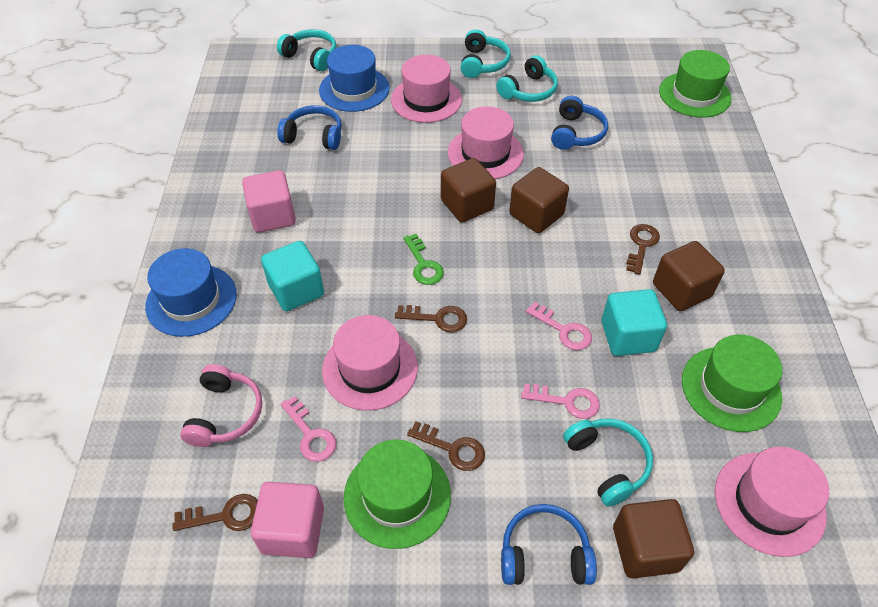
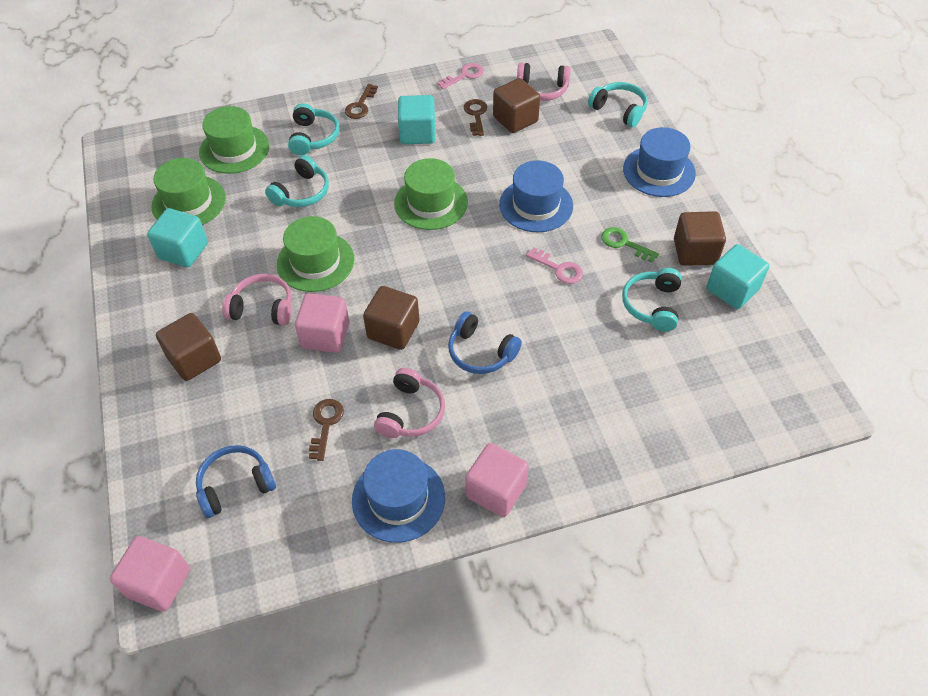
blue hat: 2 -> 3
blue headphones: 3 -> 2
brown key: 4 -> 3
green hat: 3 -> 4
pink cube: 2 -> 3
pink hat: 4 -> 0
pink headphones: 1 -> 3
pink key: 3 -> 2
turquoise cube: 2 -> 3

